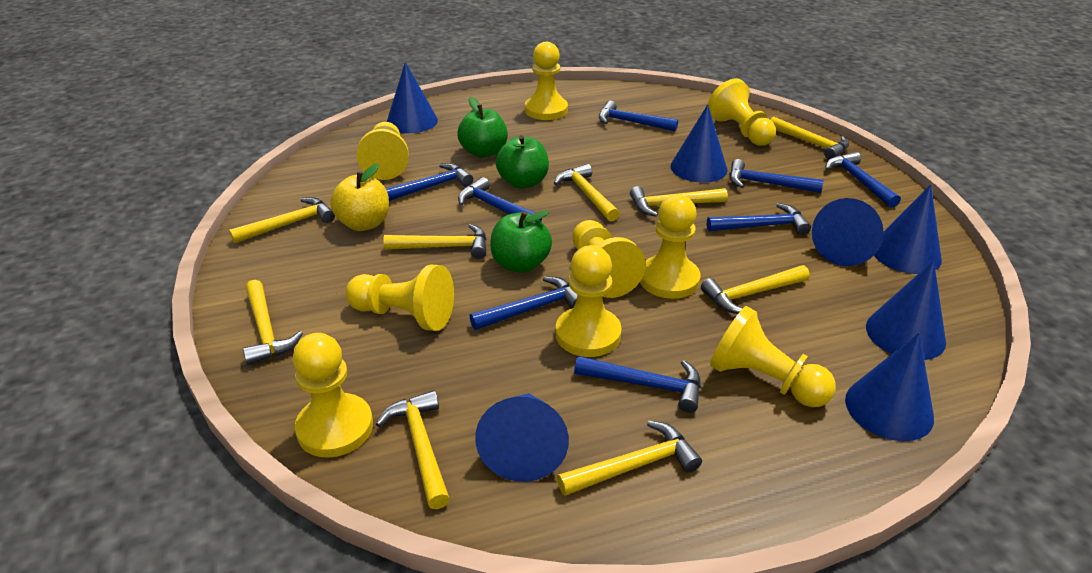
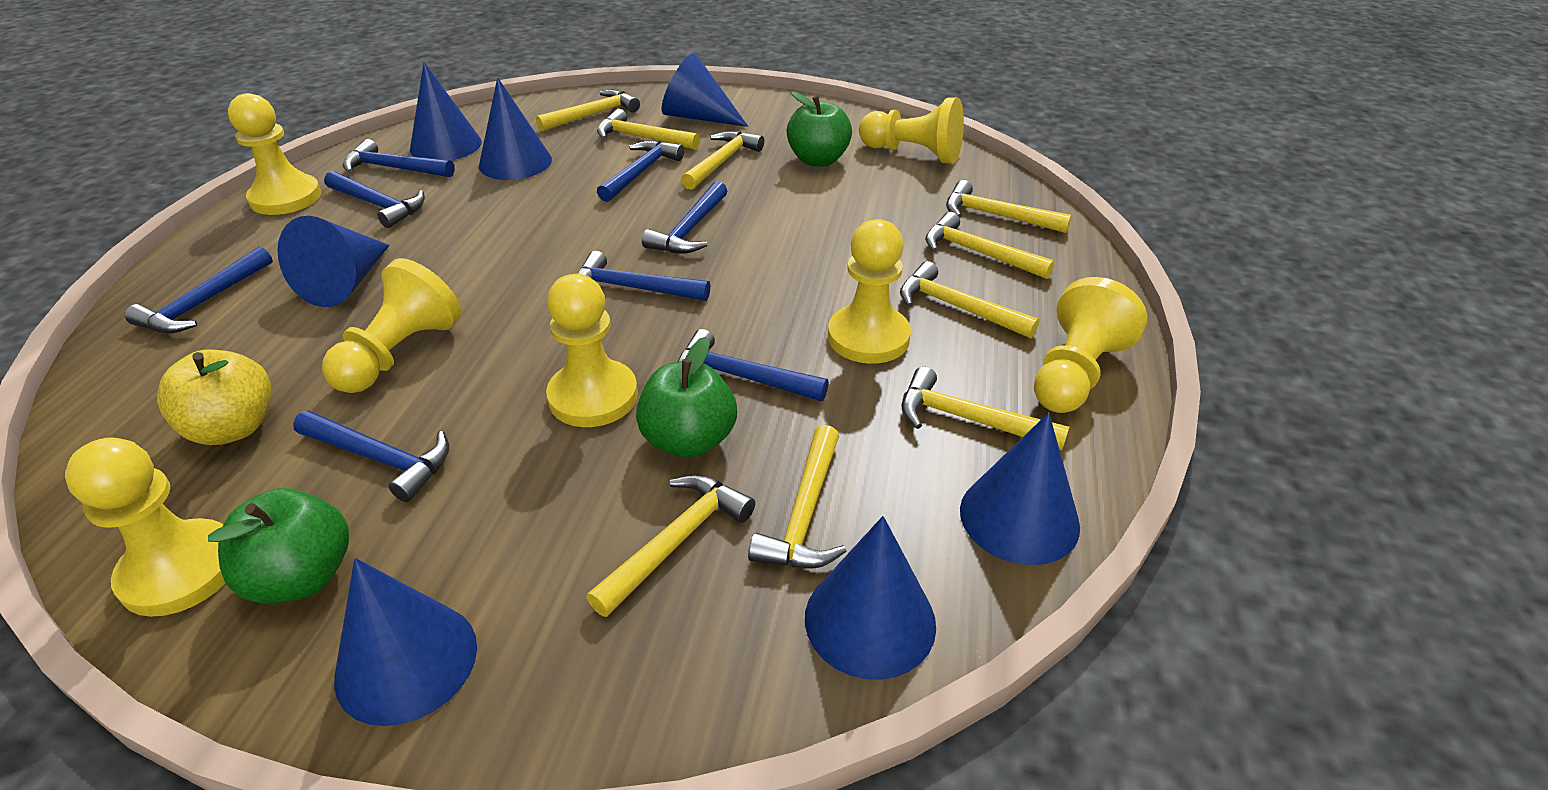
yellow pawn: 9 -> 7

